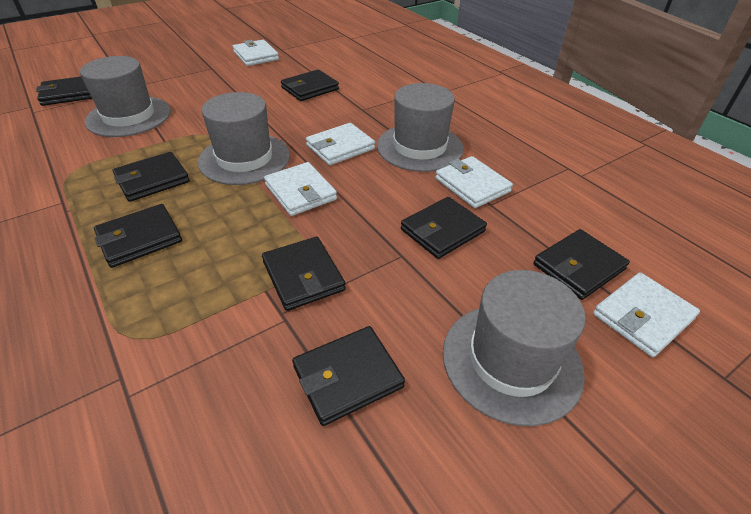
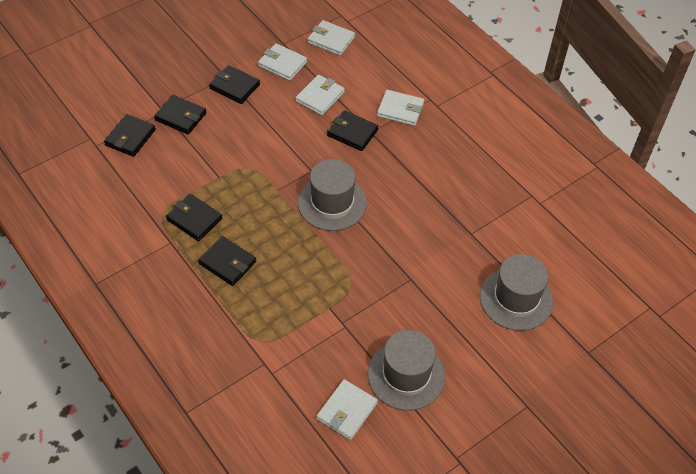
black wallet: 8 -> 6
grey hat: 4 -> 3

